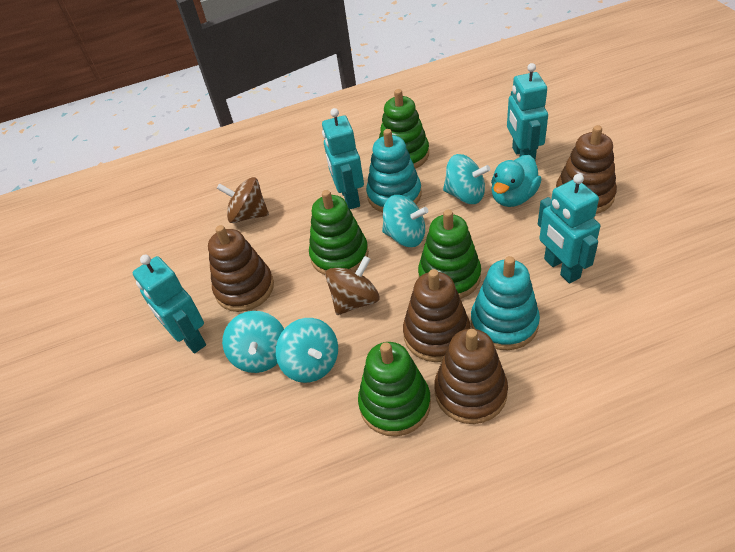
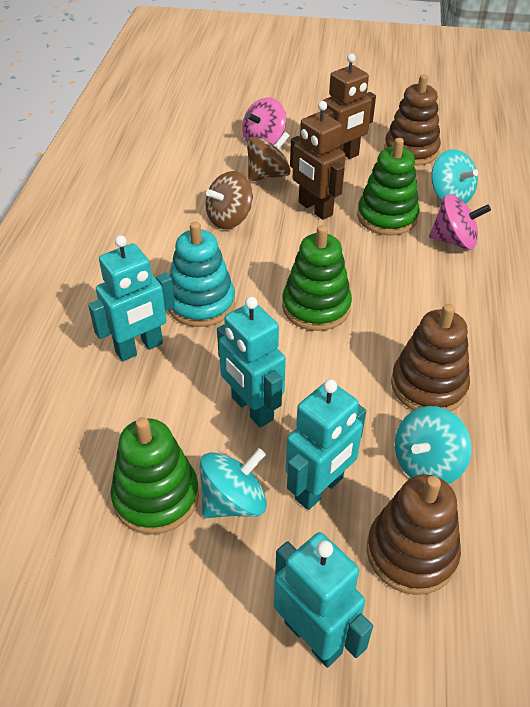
brown robot: 0 -> 2
brown stacking toy: 4 -> 3
green stacking toy: 4 -> 3
pink spinning top: 0 -> 2
turquoise duck: 1 -> 0
turquoise spinning top: 4 -> 3
turquoise stacking toy: 2 -> 1

